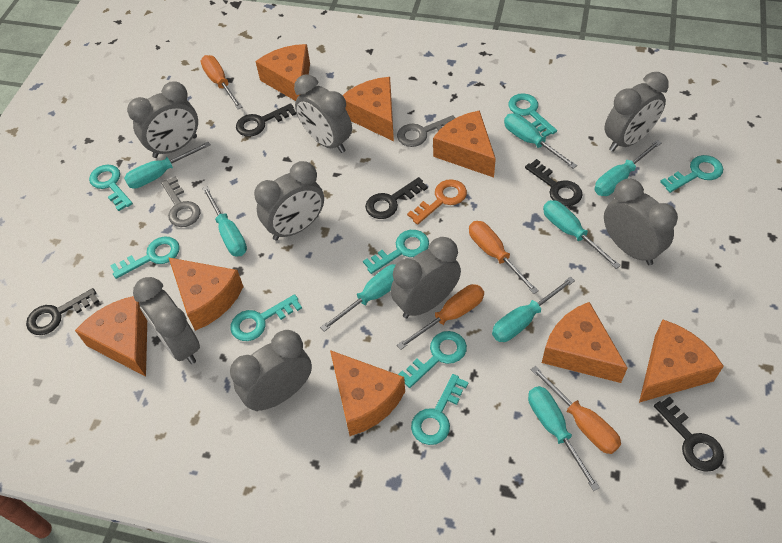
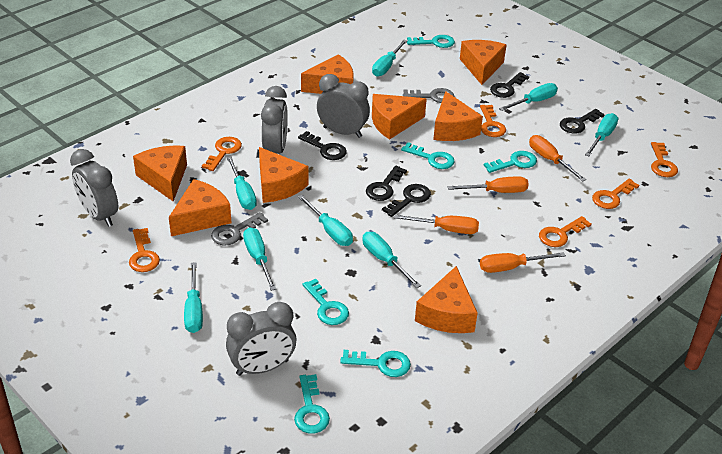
grey clock: 8 -> 4
orange key: 1 -> 6
turquoise key: 8 -> 6

